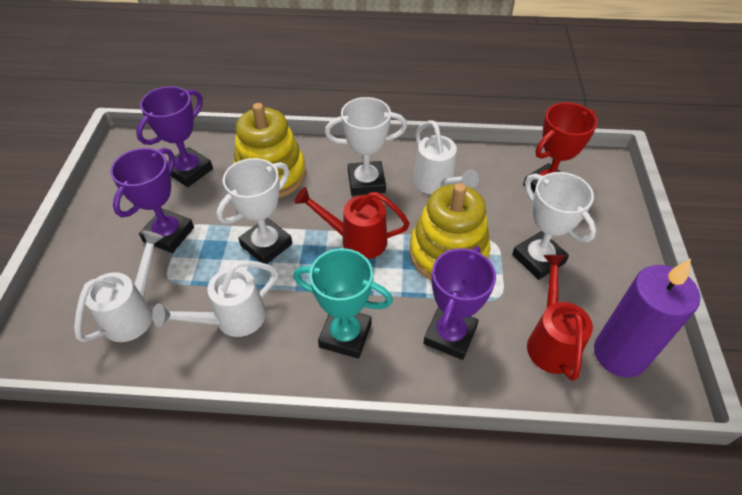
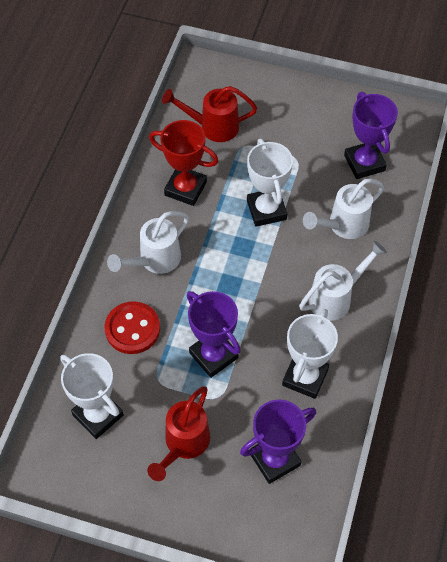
purple candle: 1 -> 0
red button: 0 -> 1
turquoise trophy: 1 -> 0
yellow stacking toy: 2 -> 0

